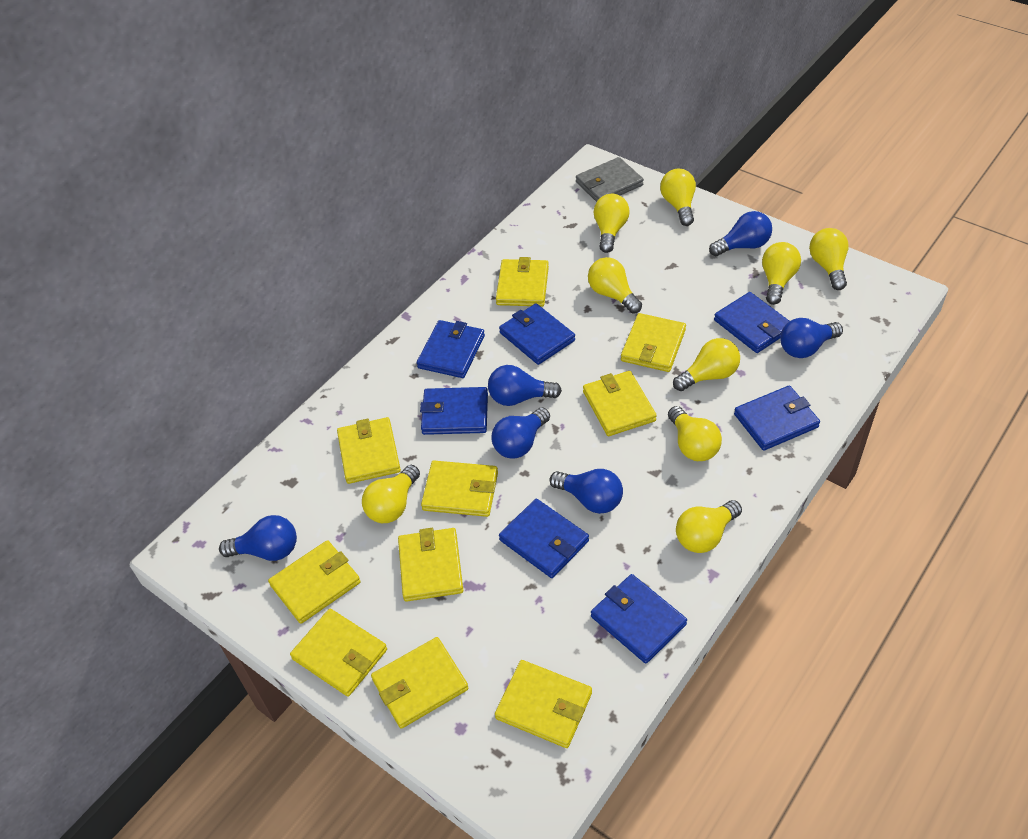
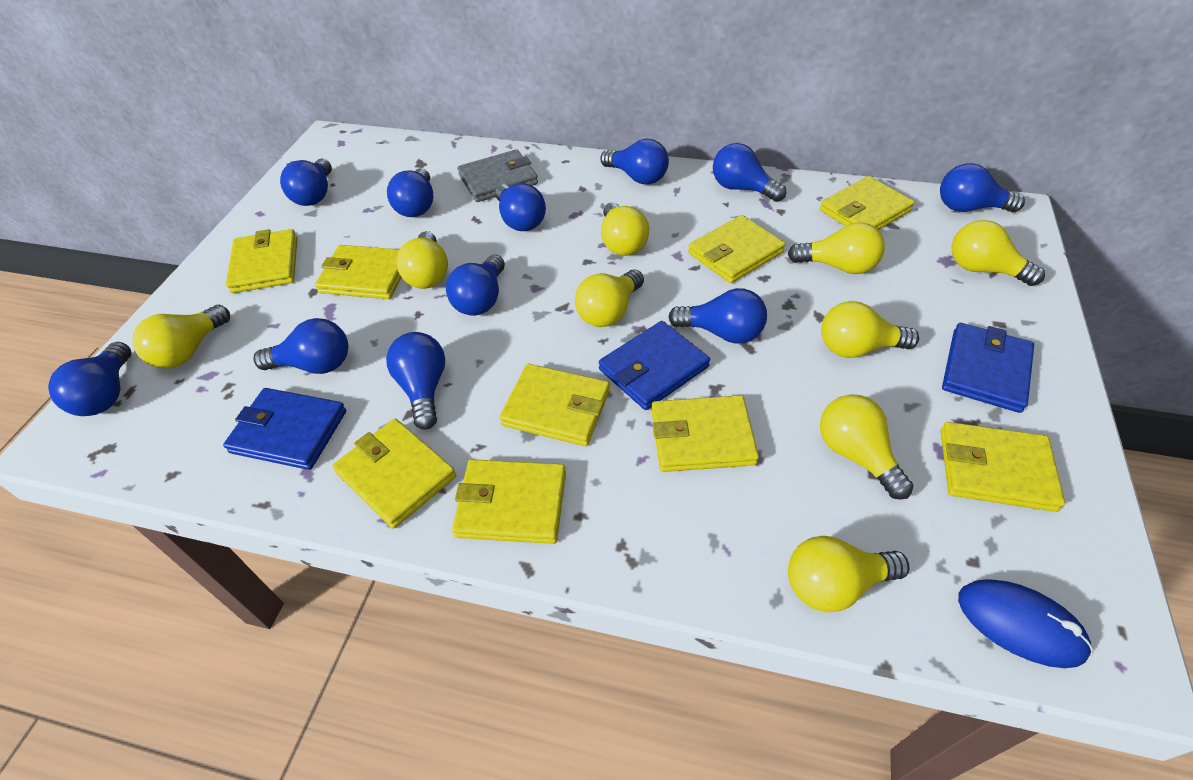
blue light bulb: 6 -> 11
blue mouse: 0 -> 1
blue wallet: 7 -> 3
yellow wallet: 10 -> 9

